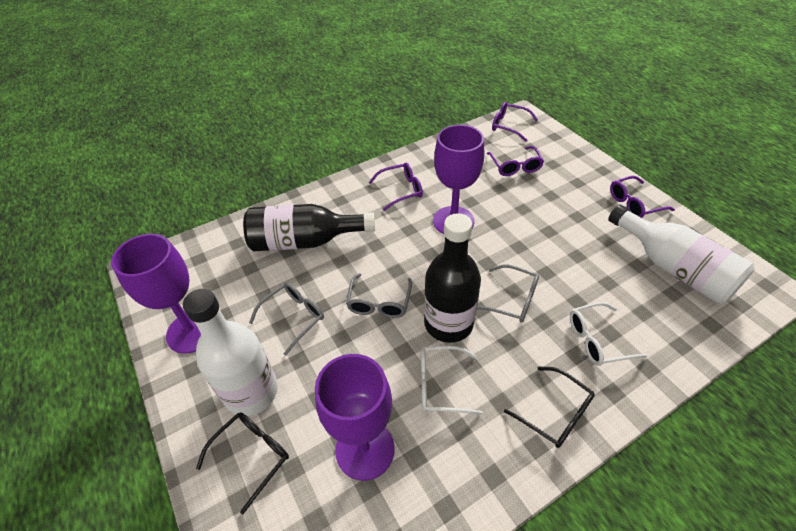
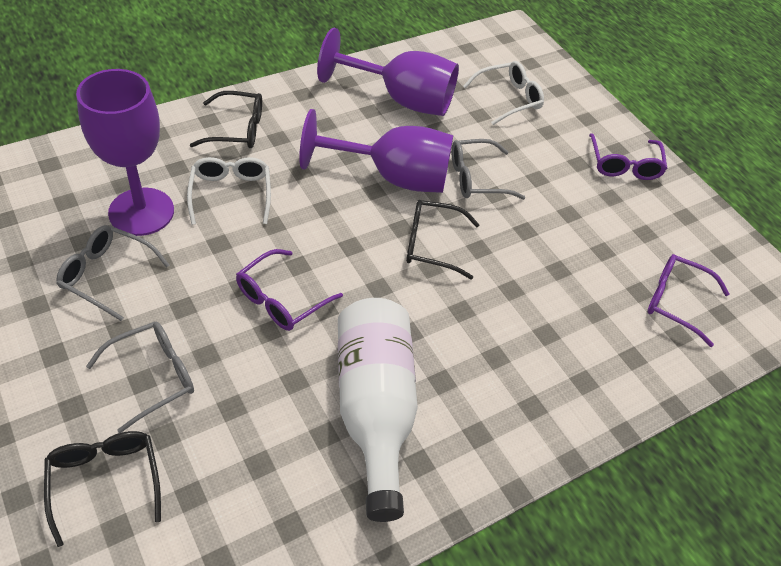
black bottle: 2 -> 0
black glasses: 2 -> 3
purple glasses: 4 -> 3
white bottle: 2 -> 1

